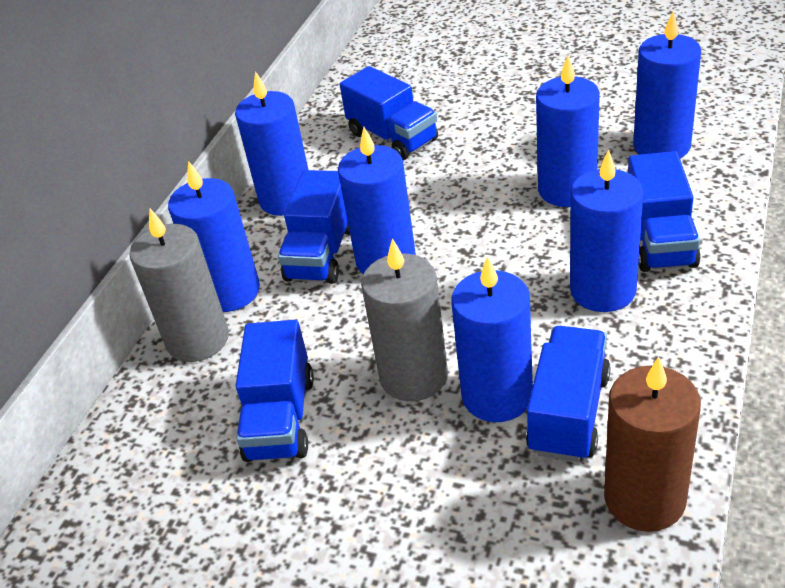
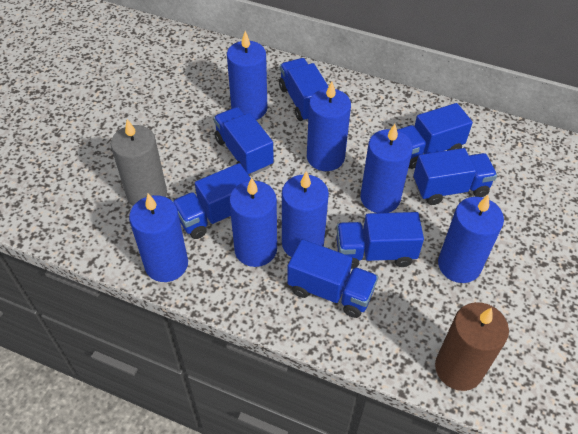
blue truck: 5 -> 7
grey candle: 2 -> 1

